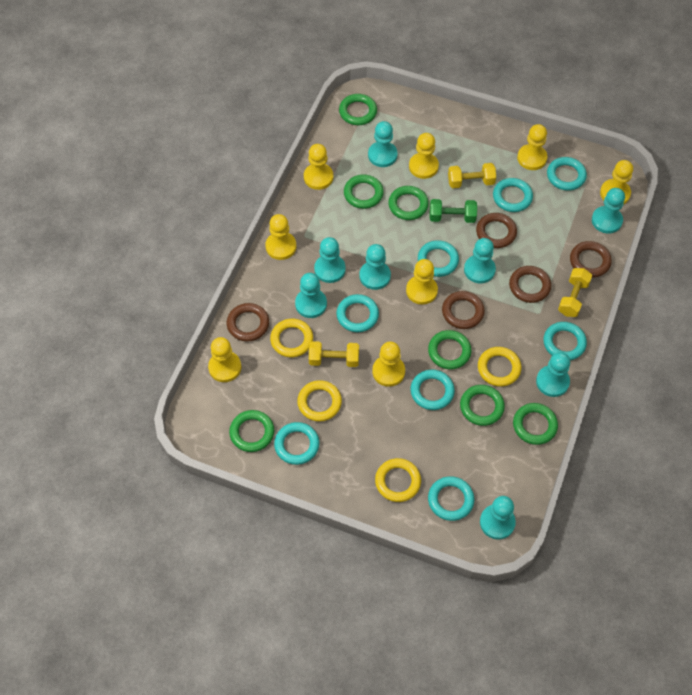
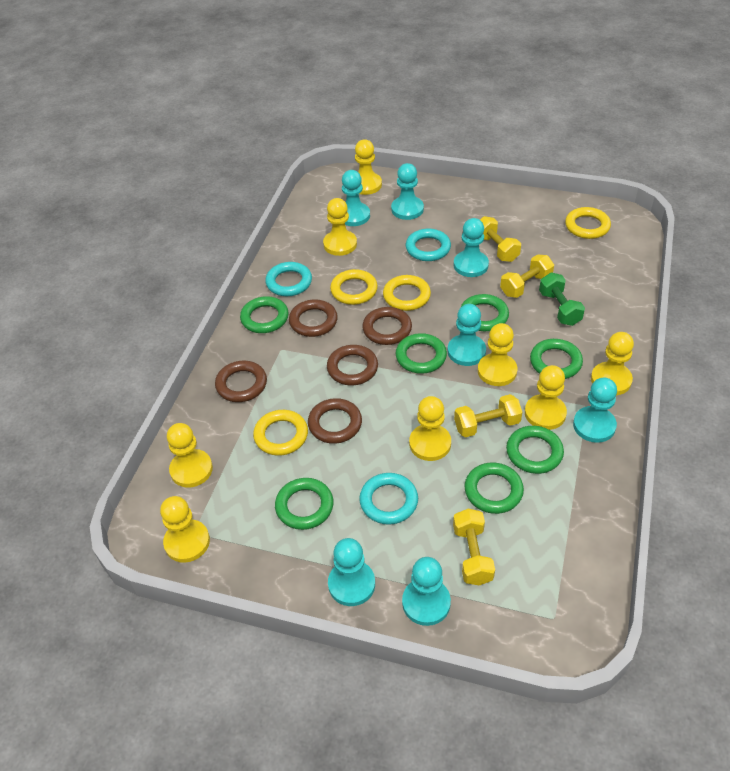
turquoise pawn: 8 -> 7
turquoise ring: 8 -> 3
yellow dumbbell: 3 -> 4

